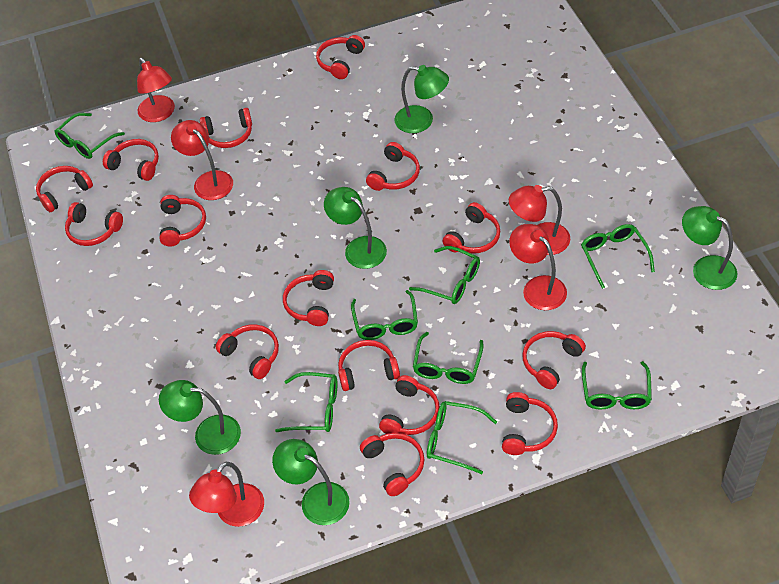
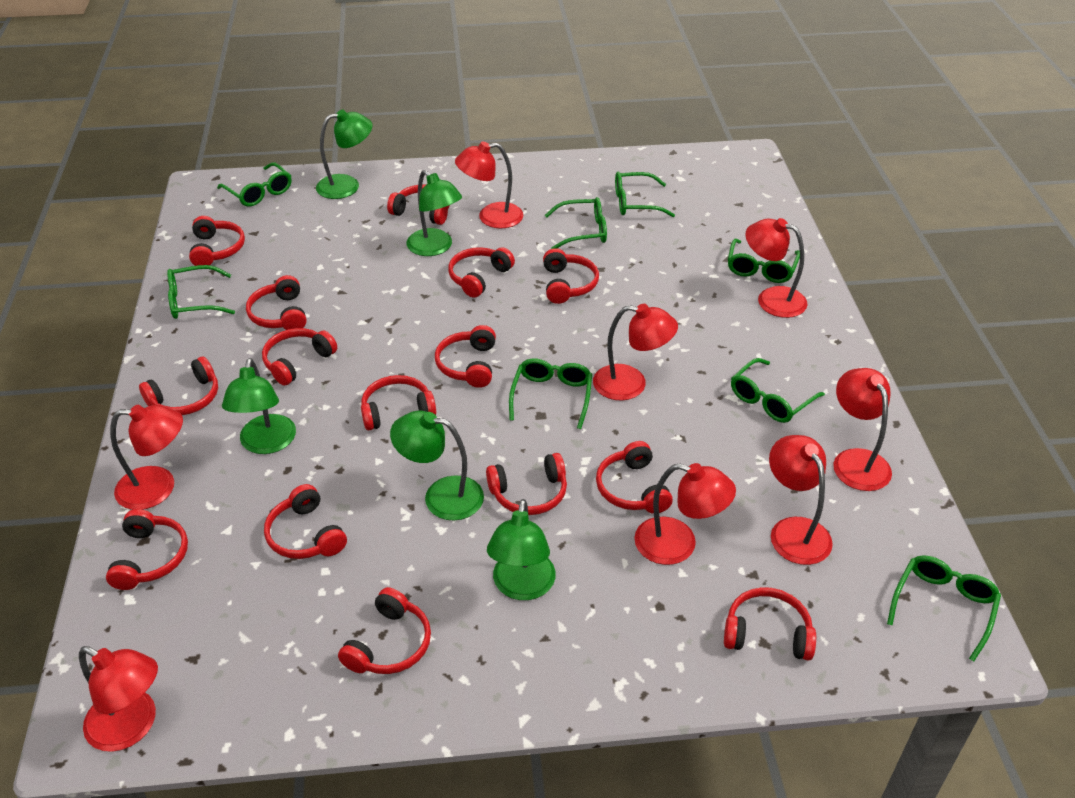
red lamp: 5 -> 8

